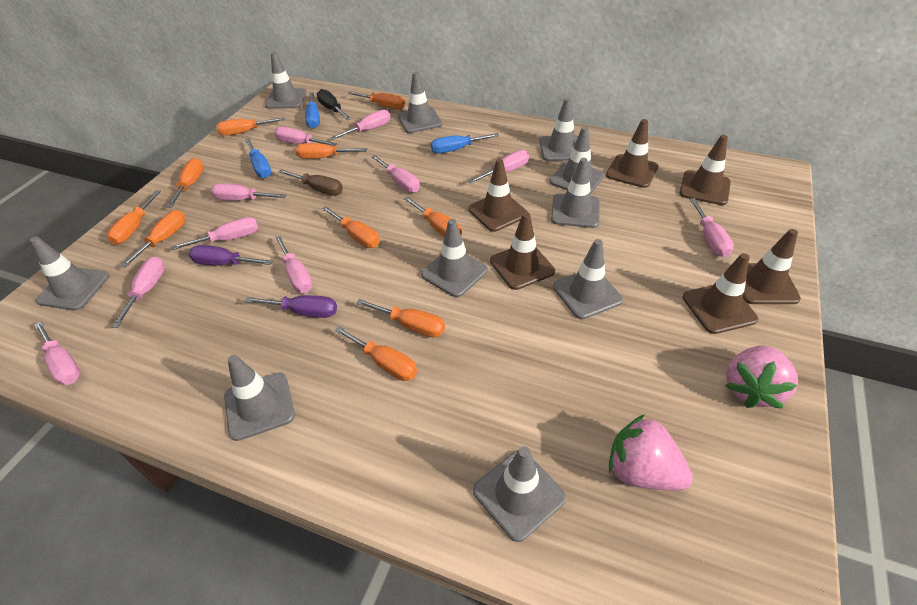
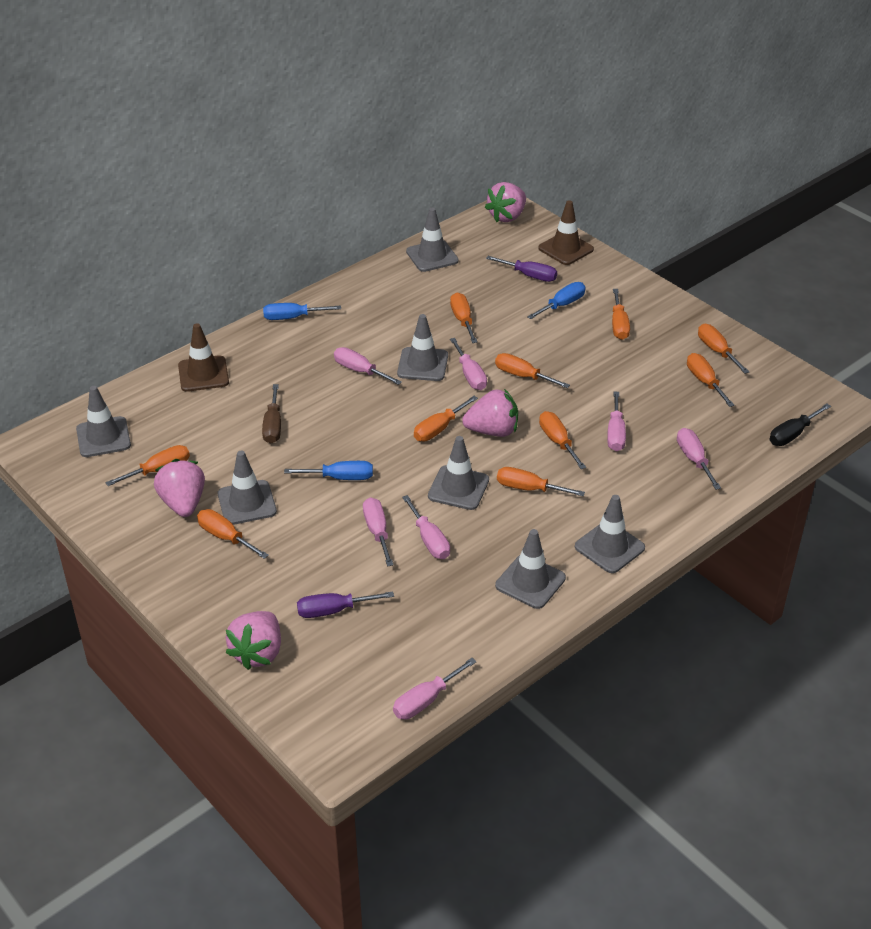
brown traffic cone: 6 -> 2
grey traffic cone: 10 -> 7
pink screwdriver: 10 -> 7
pink strawberry: 2 -> 4

